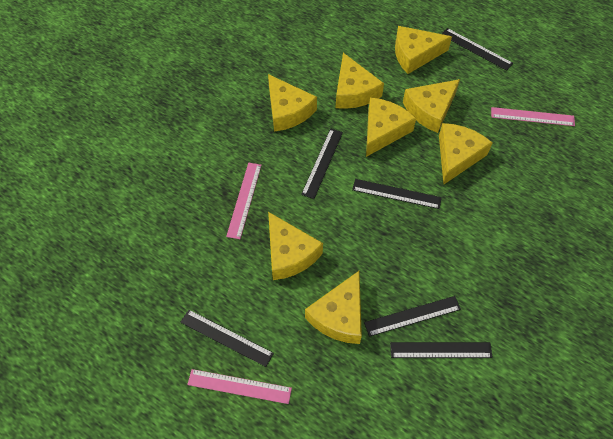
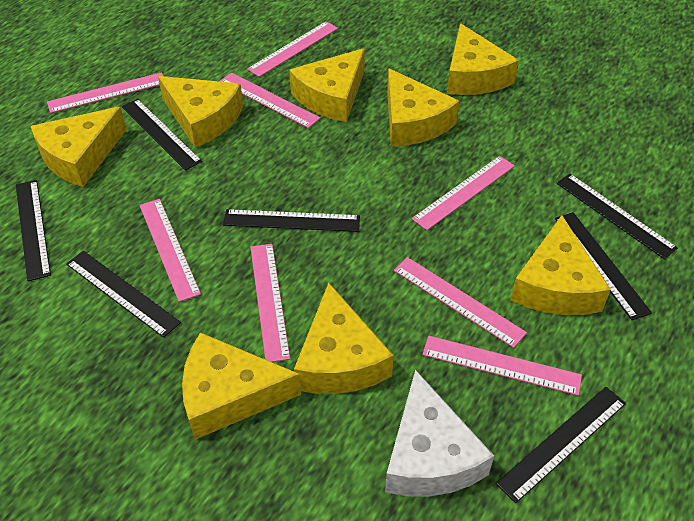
black ruler: 6 -> 7
pink ruler: 3 -> 8
white cheese: 0 -> 1

